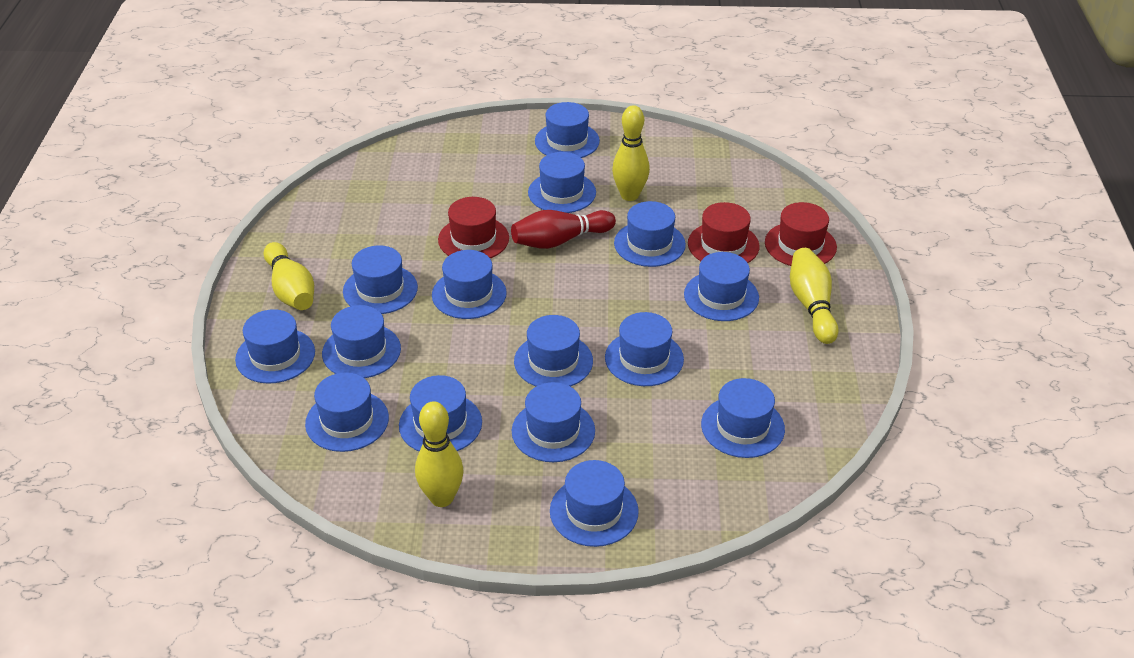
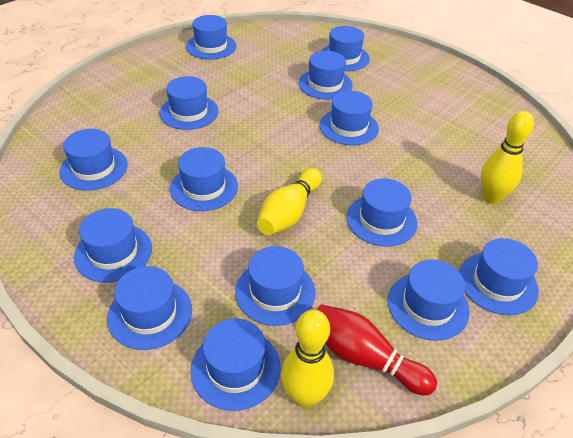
blue hat: 15 -> 14
red hat: 3 -> 0
yellow bowling pin: 4 -> 3

